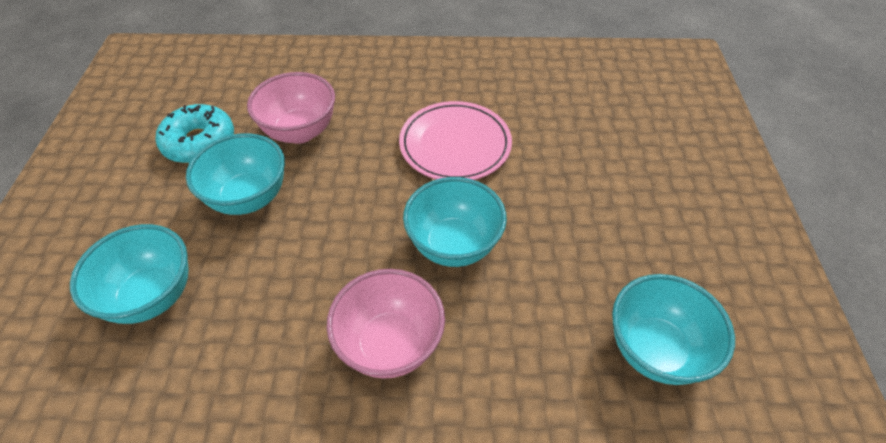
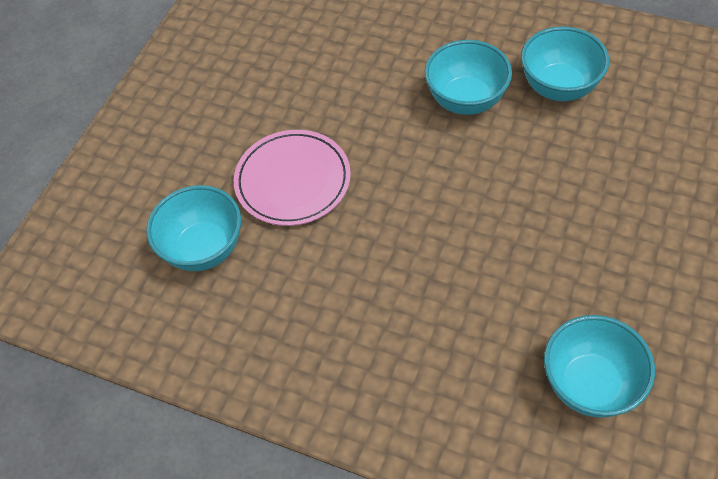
pink bowl: 2 -> 0
turquoise donut: 1 -> 0

